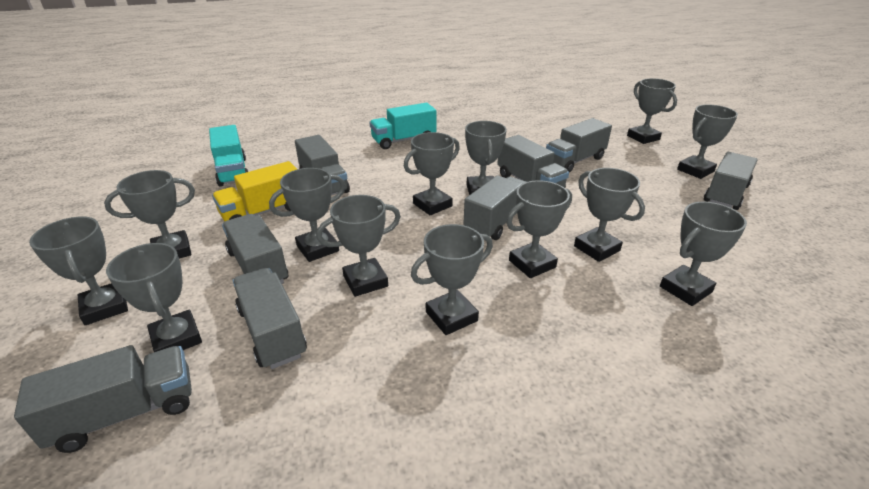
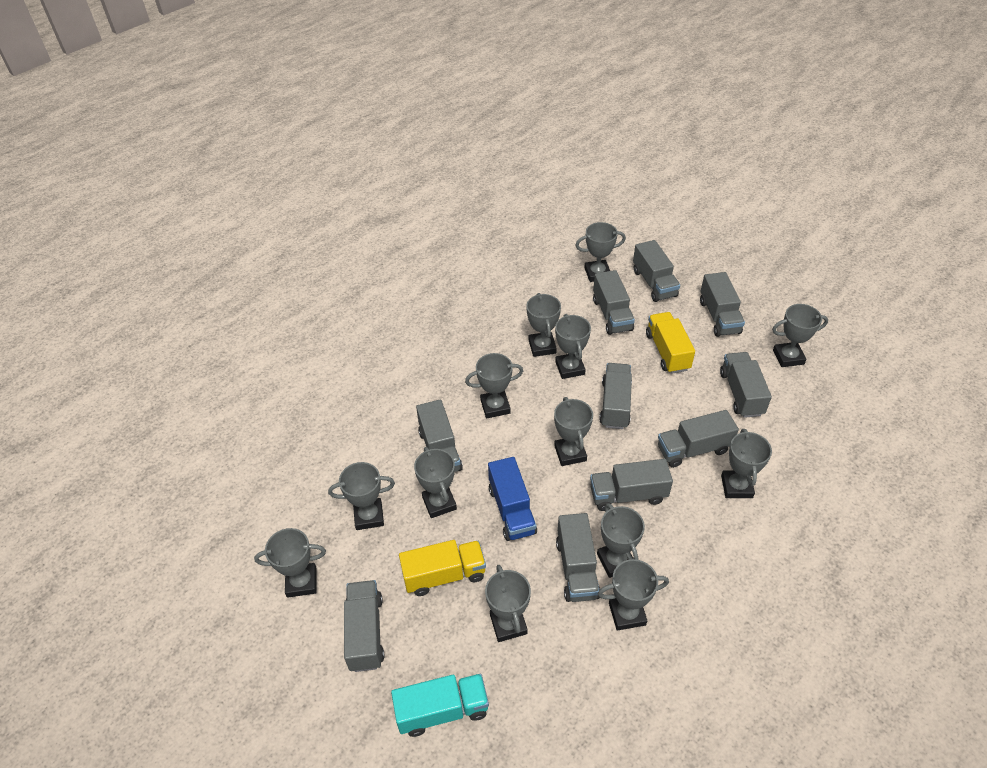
blue truck: 0 -> 1
grey truck: 8 -> 10
turquoise truck: 2 -> 1
yellow truck: 1 -> 2

